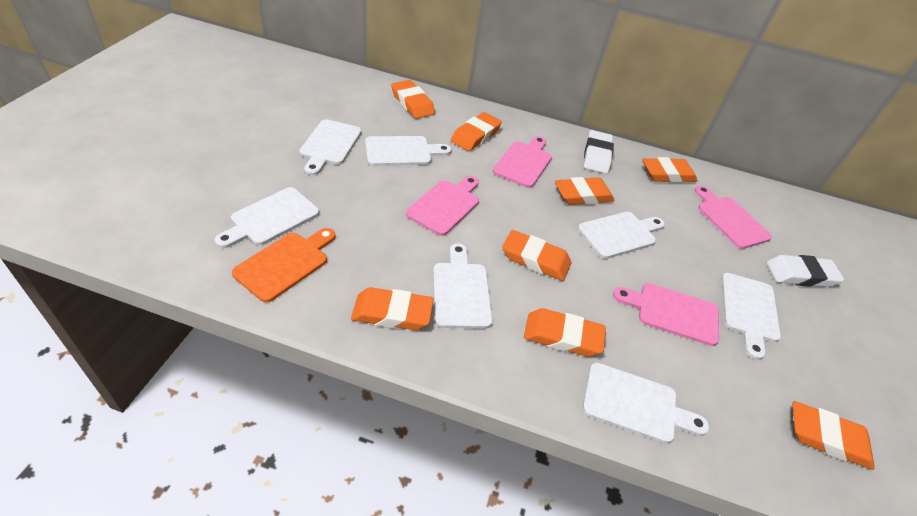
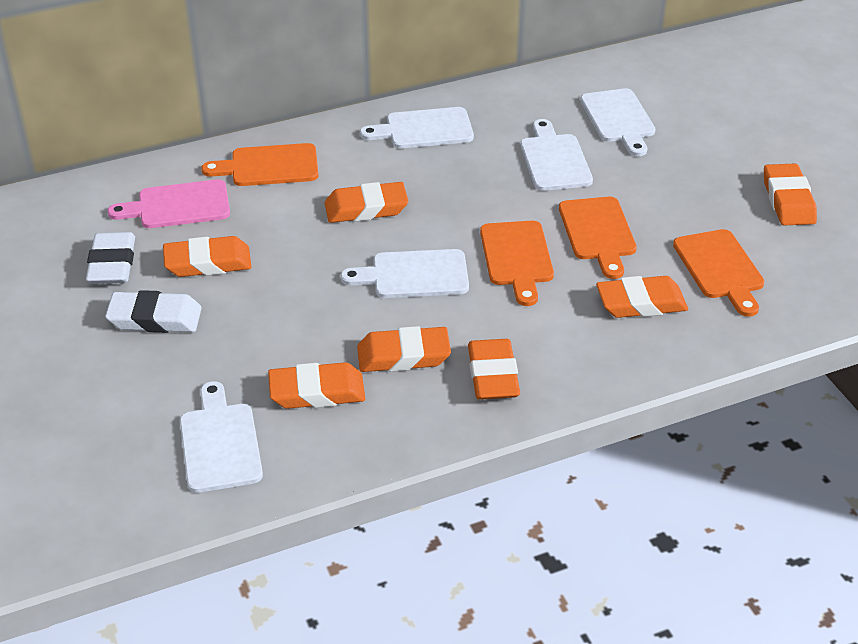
orange cutting board: 1 -> 4
orange eraser: 8 -> 7
pink cutting board: 4 -> 1
white cutting board: 7 -> 5

